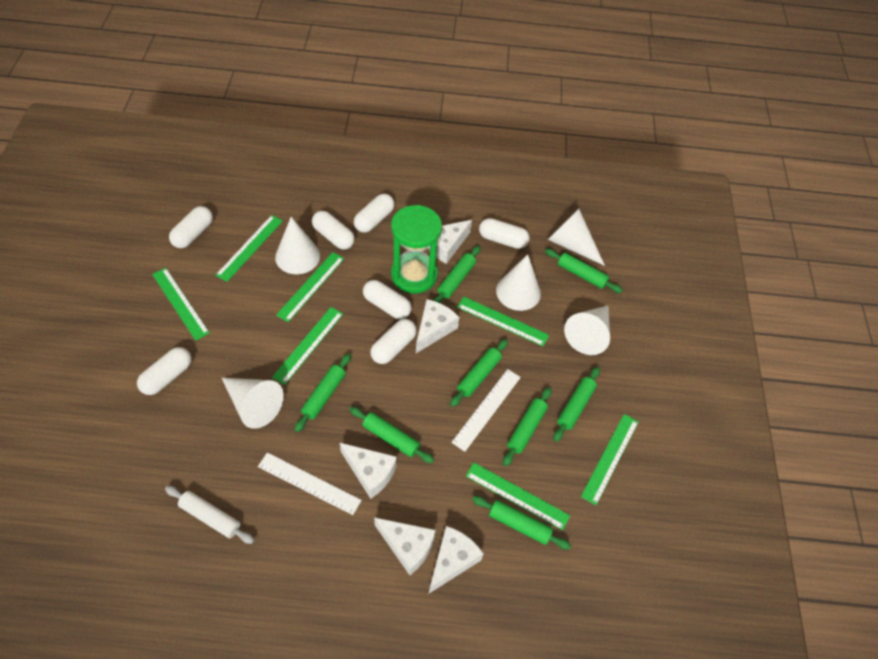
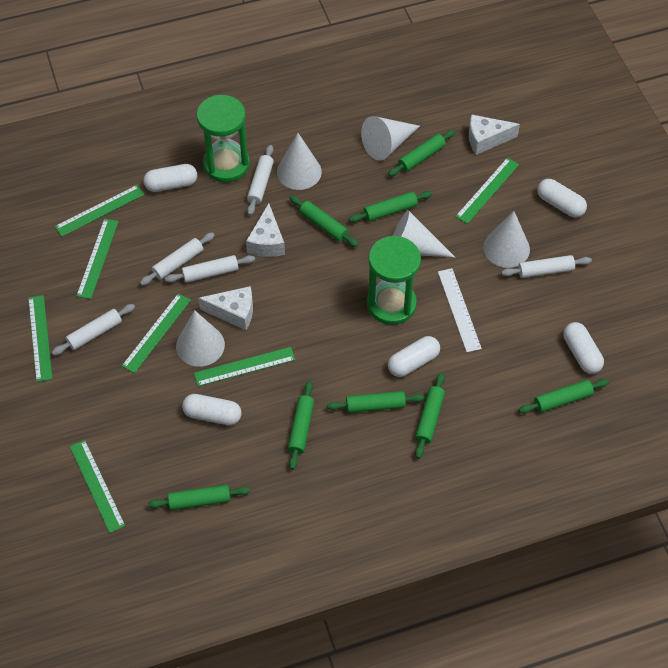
green hourglass: 1 -> 2
white capsule: 7 -> 5
white cheese: 5 -> 3
white rolling pin: 1 -> 5
white ruler: 2 -> 1

